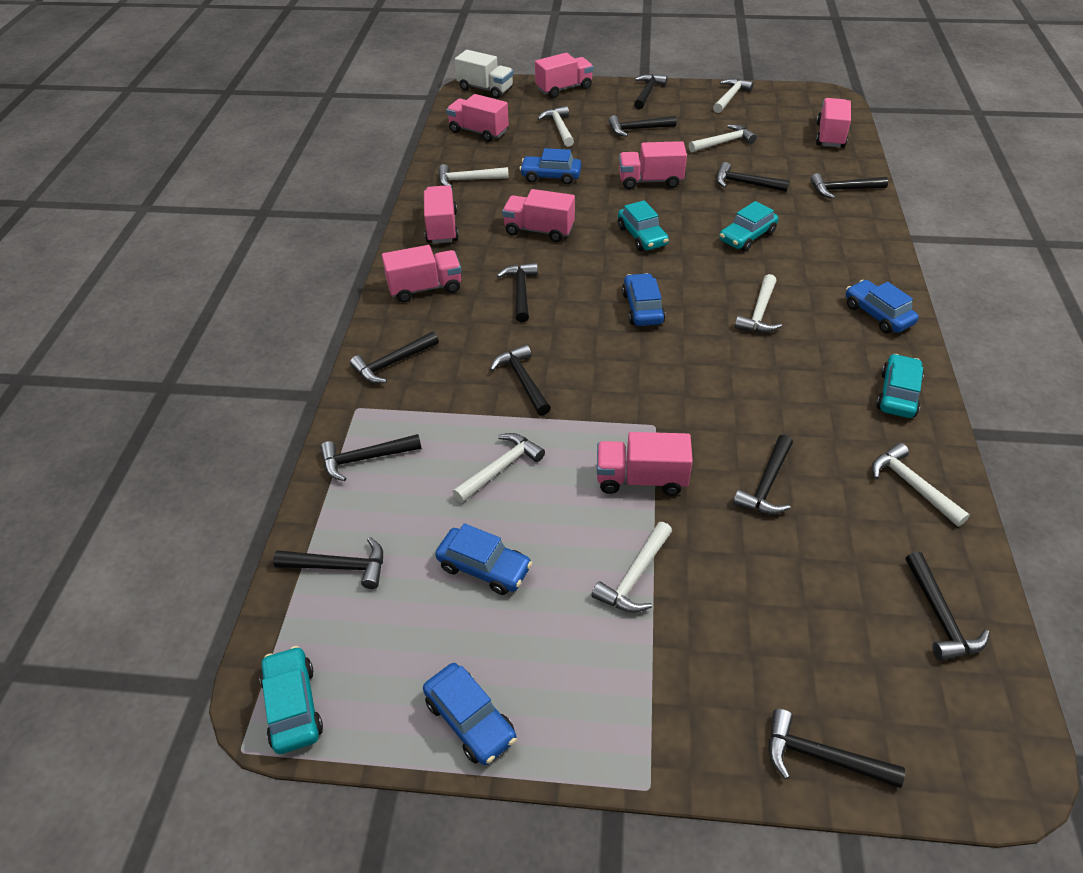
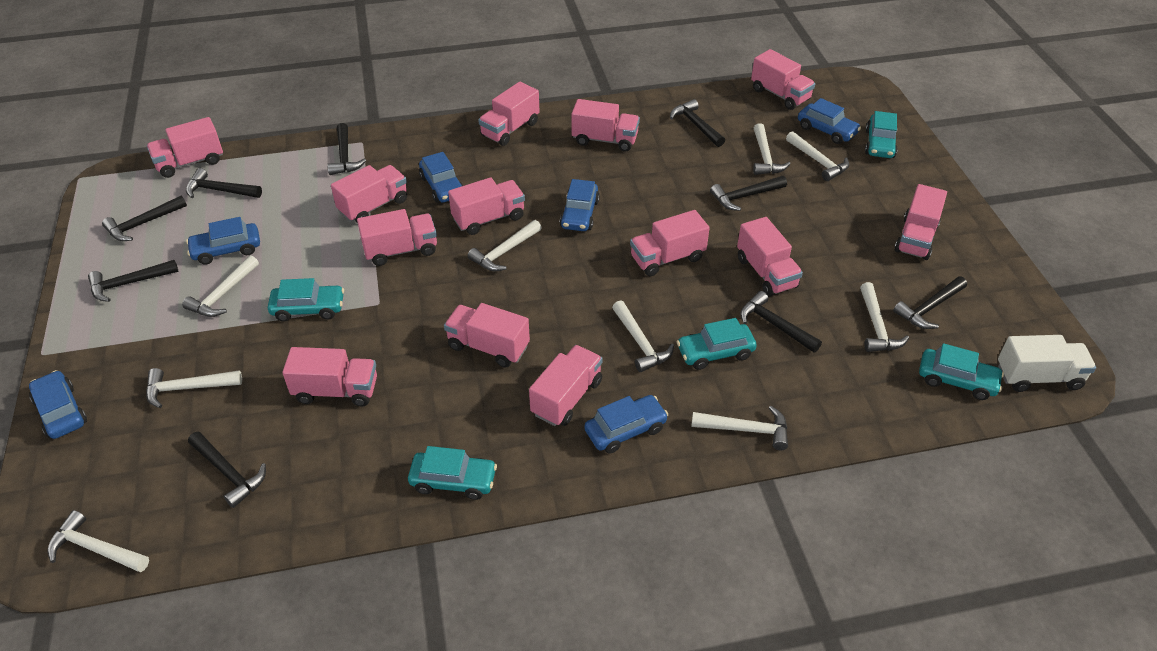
black hammer: 12 -> 9
blue car: 5 -> 6
pink truck: 8 -> 13
turquoise car: 4 -> 5
white hammer: 8 -> 9

